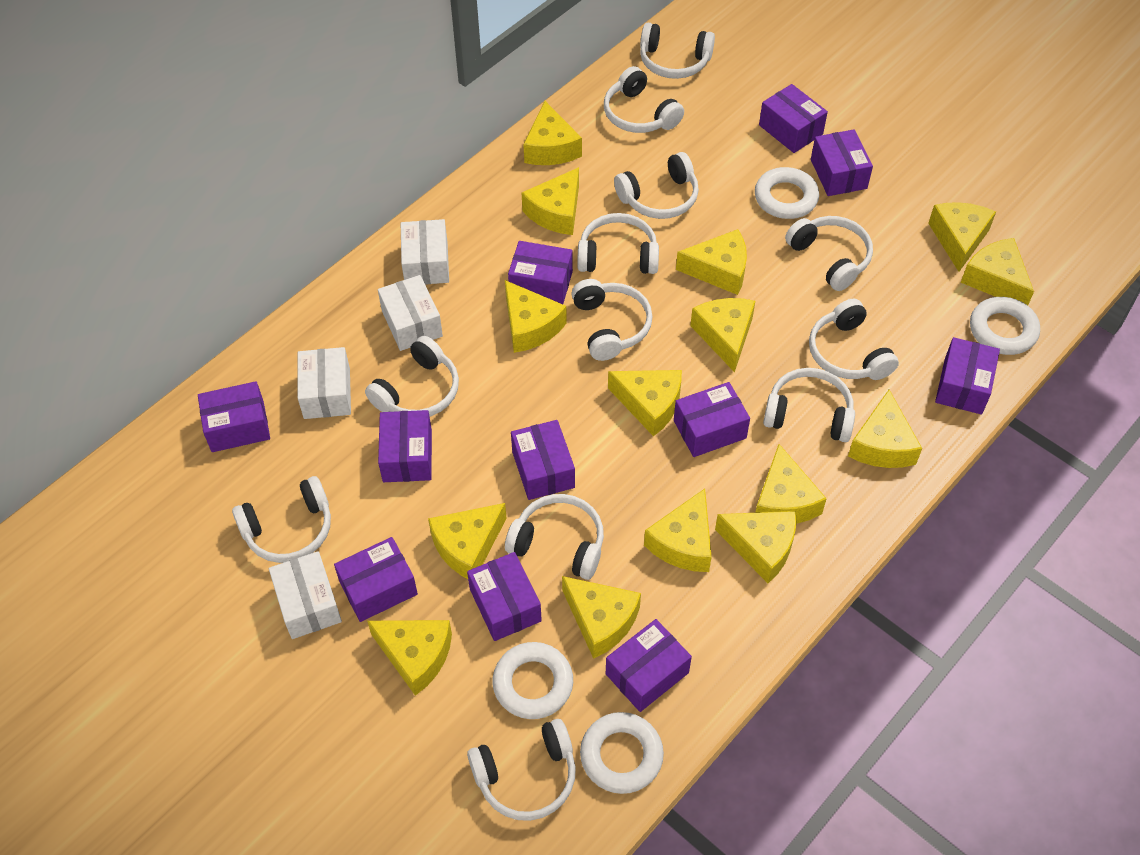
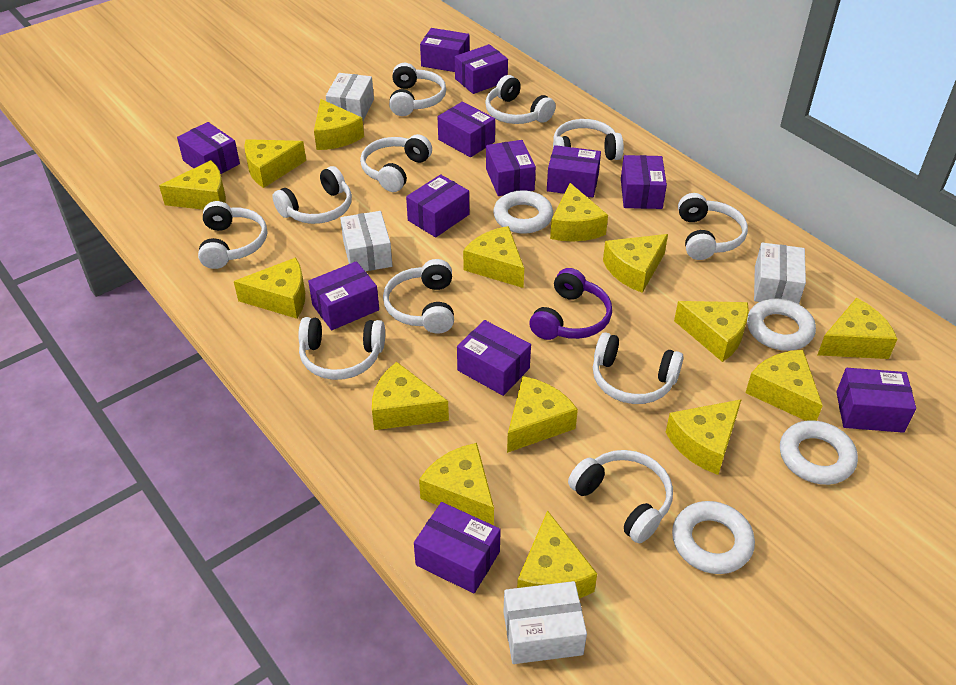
purple box: 11 -> 12
purple headphones: 0 -> 1
white headphones: 12 -> 11

